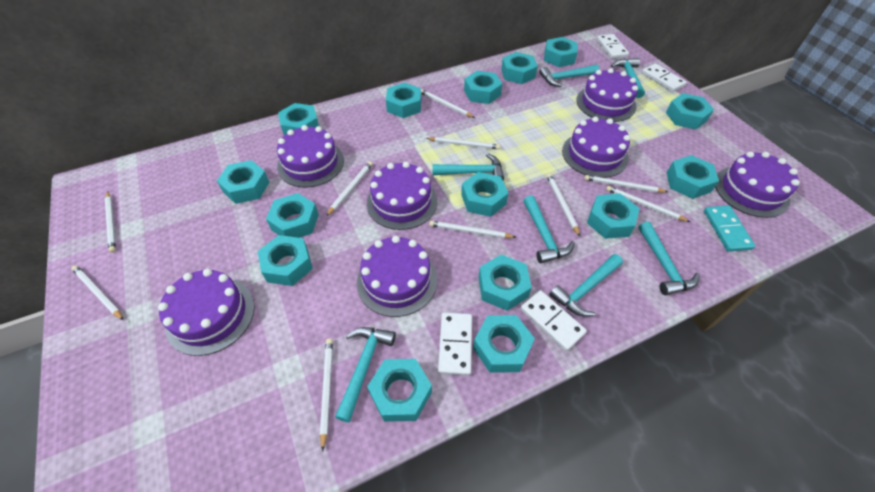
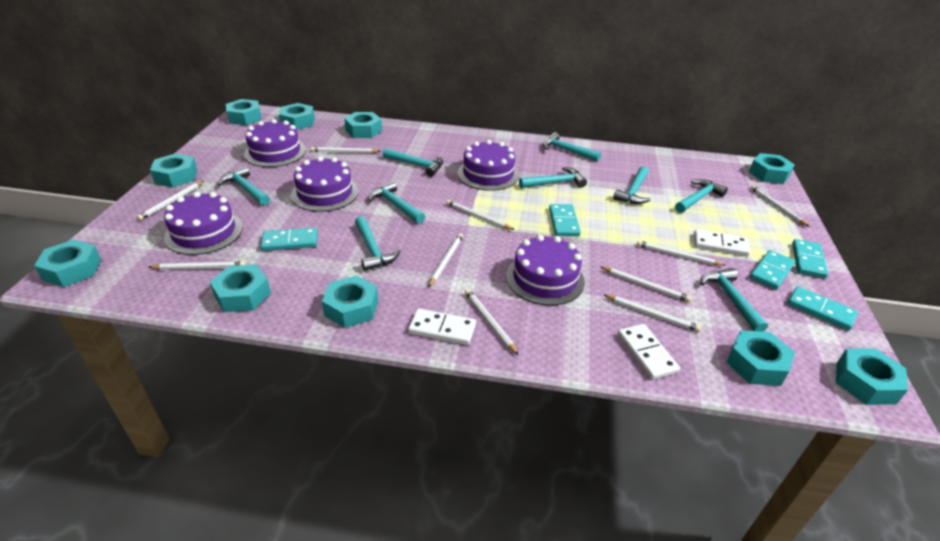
purple cake: 7 -> 5
turquoise domino: 1 -> 5
turquoise hammer: 7 -> 9
turquoise nut: 15 -> 10
white domino: 4 -> 3

